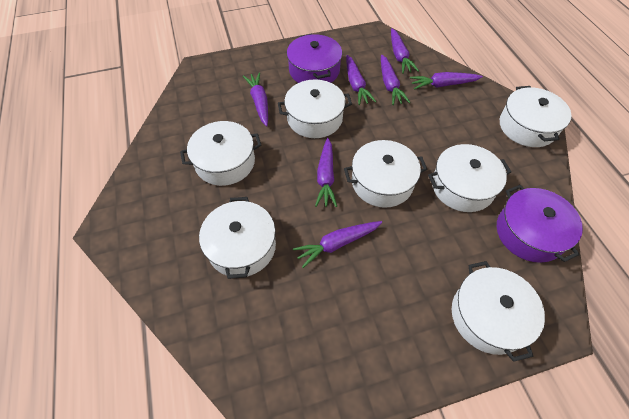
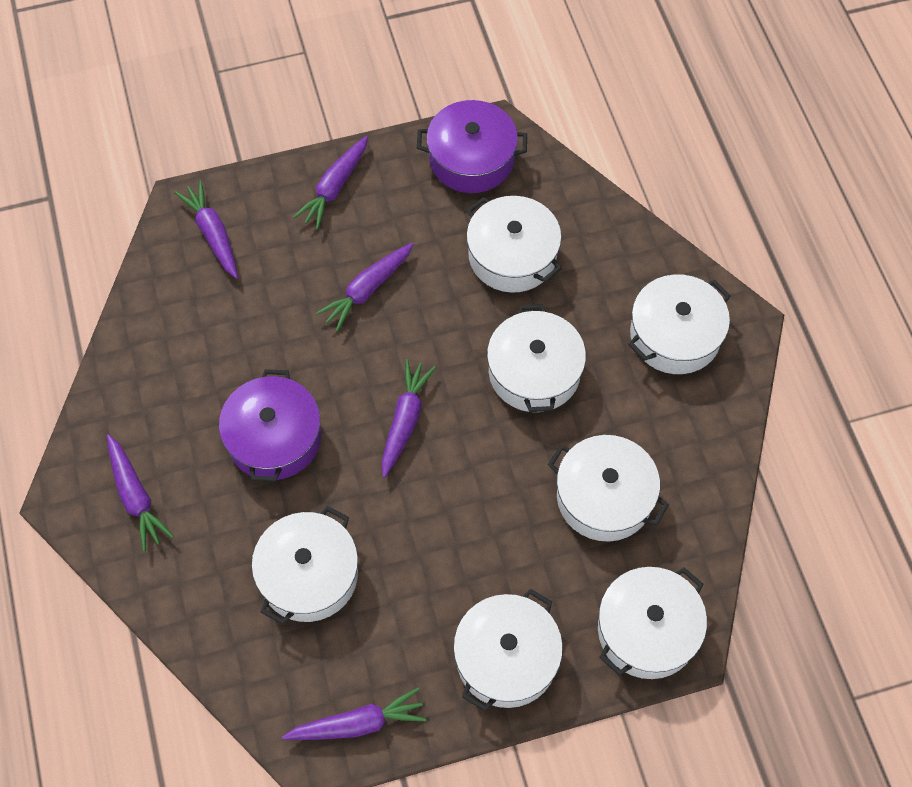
purple carrot: 7 -> 6

